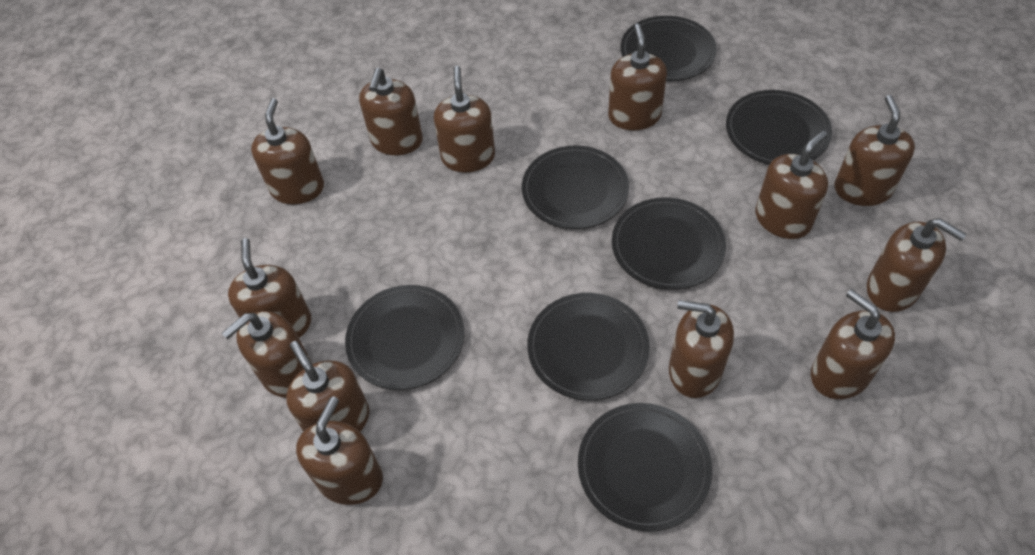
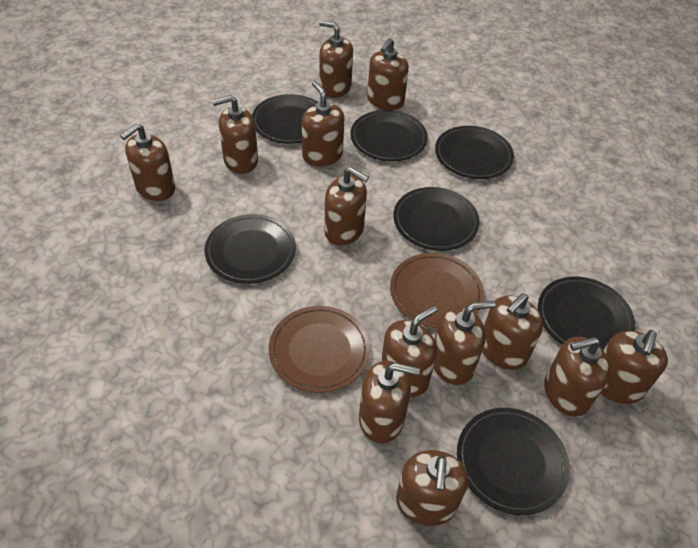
brown plate: 0 -> 2

